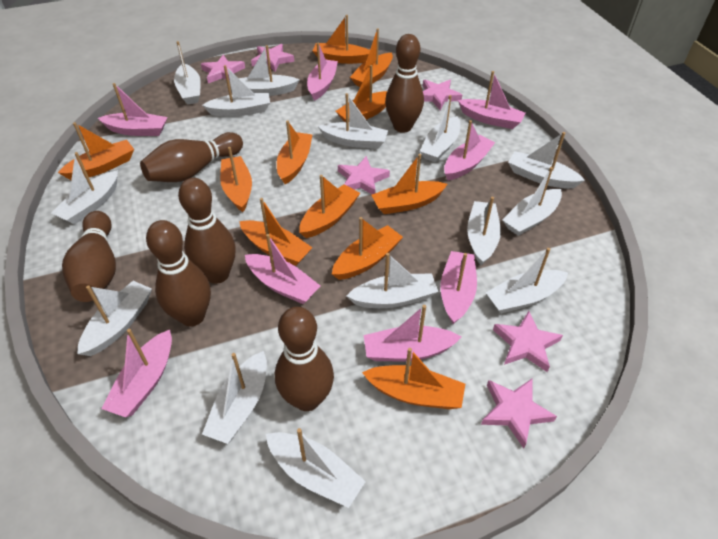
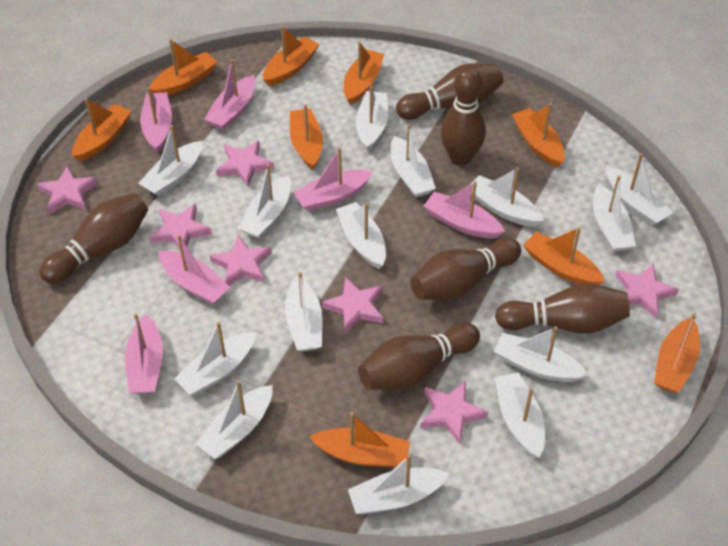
orange boat: 11 -> 9
pink boat: 8 -> 6
pink star: 6 -> 7

